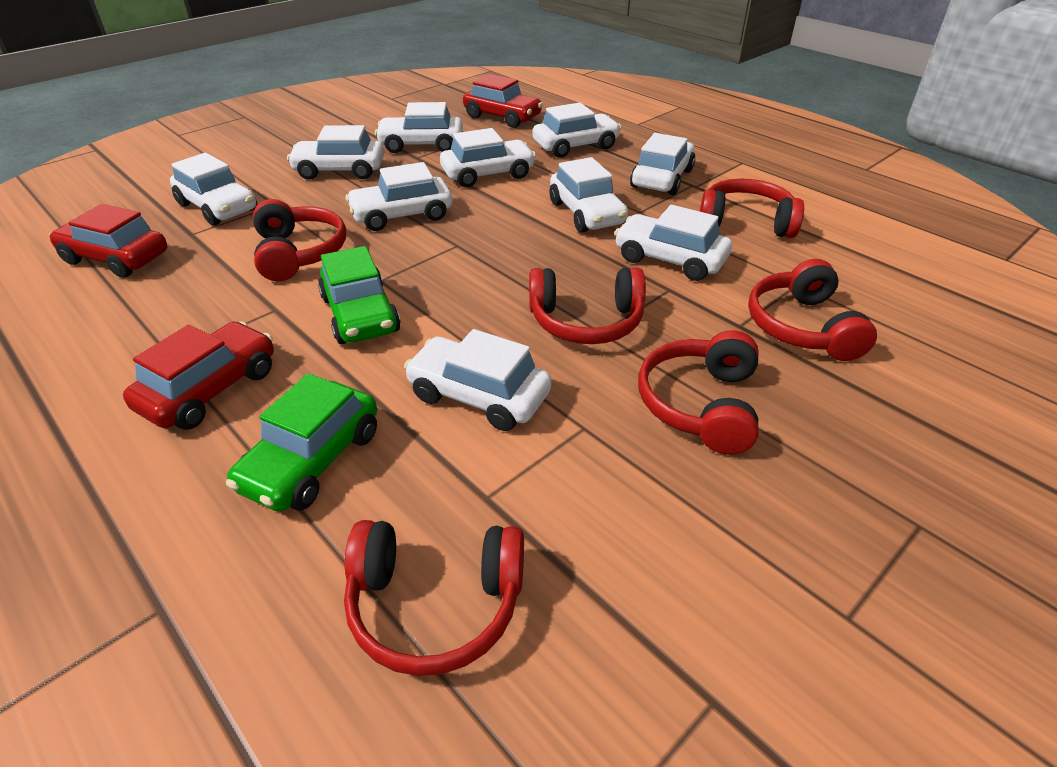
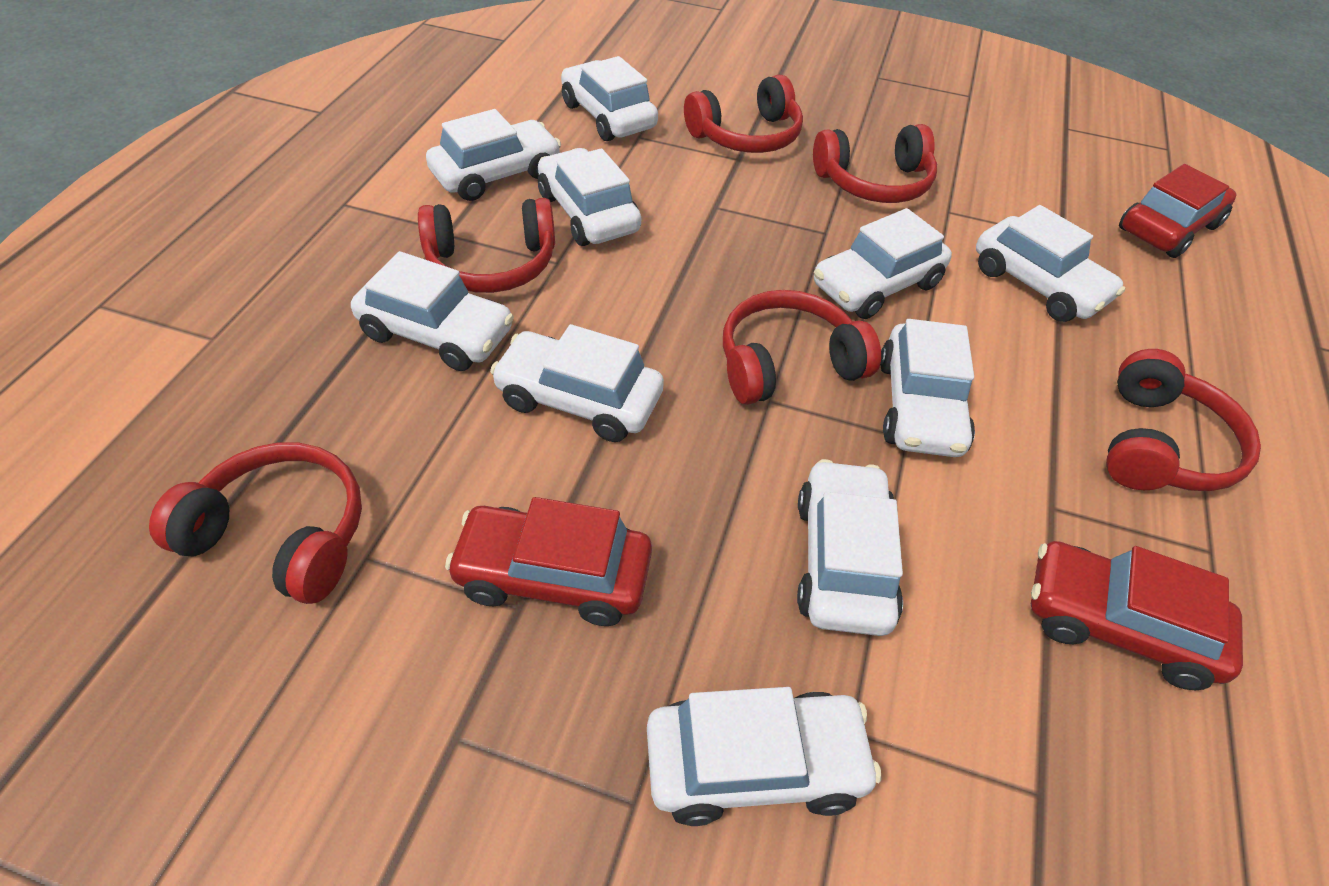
green car: 2 -> 0

